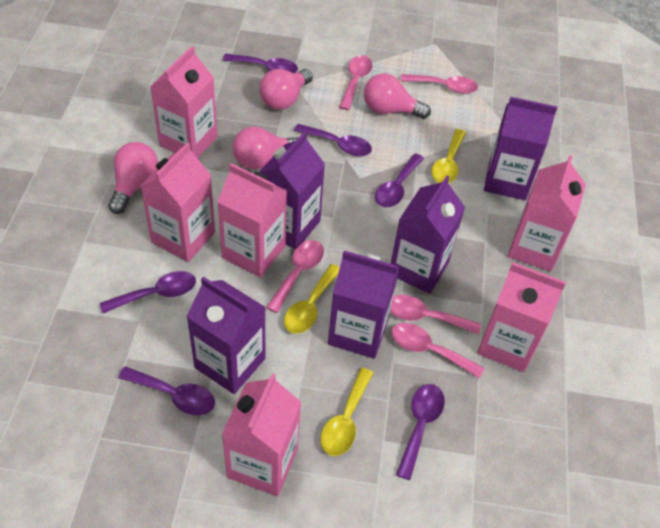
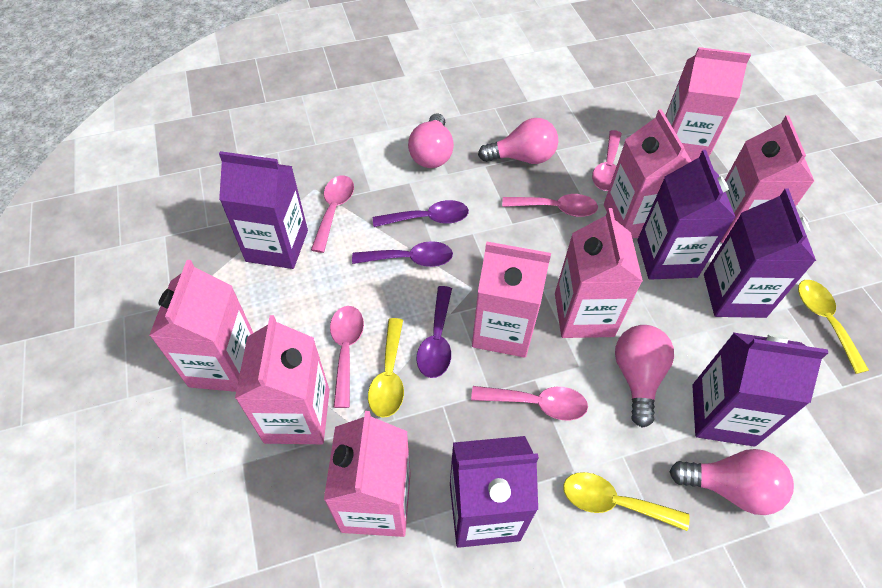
pink carton: 6 -> 8
purple spoon: 6 -> 3

